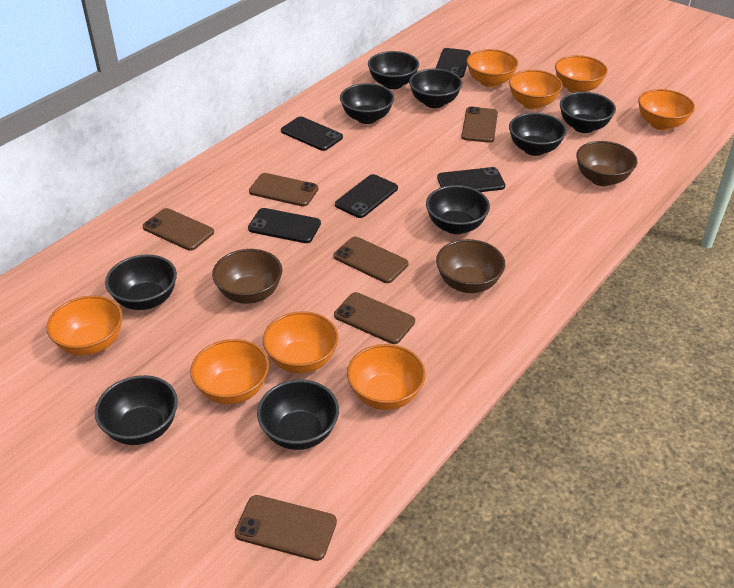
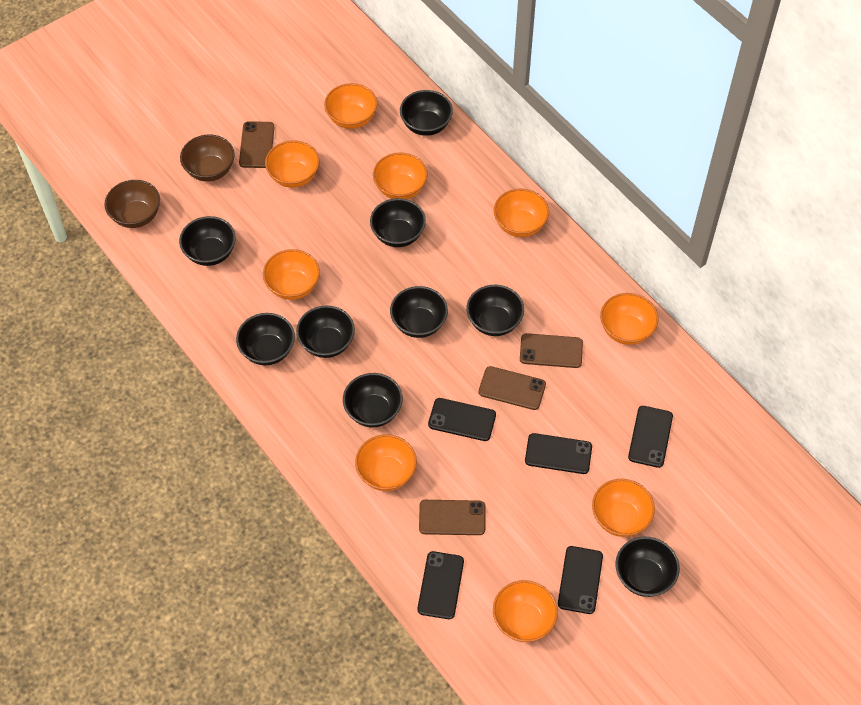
brown bowl: 3 -> 2
brown phone: 6 -> 4
orange bowl: 8 -> 9

